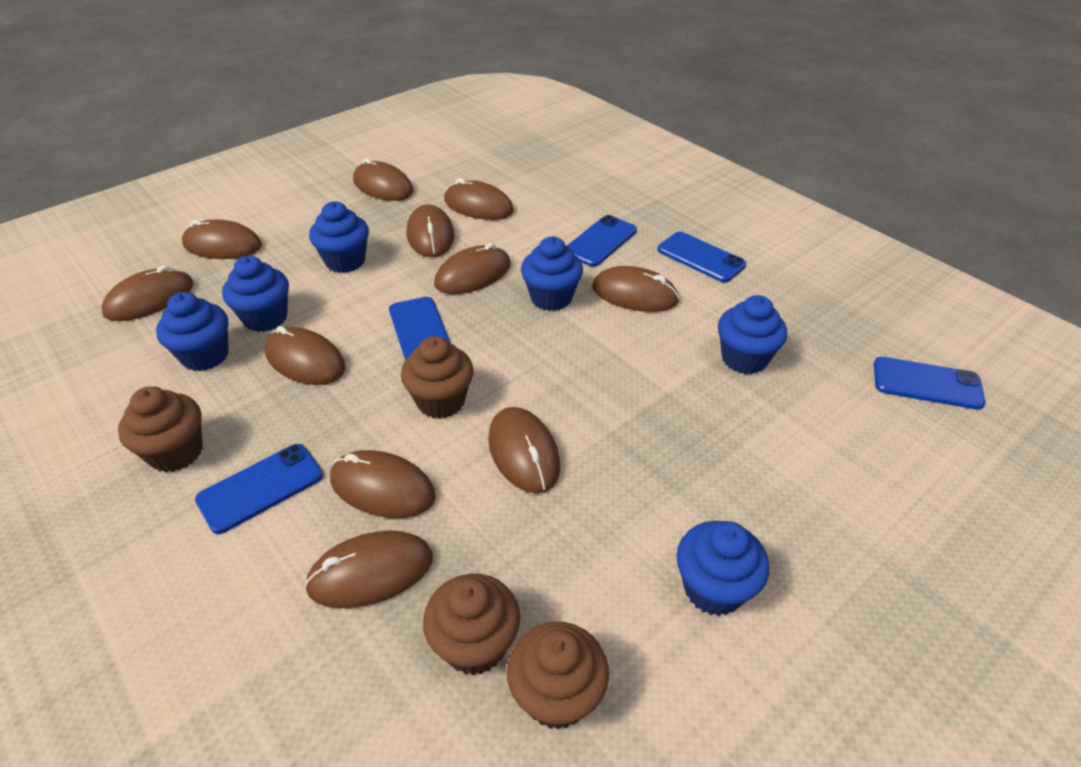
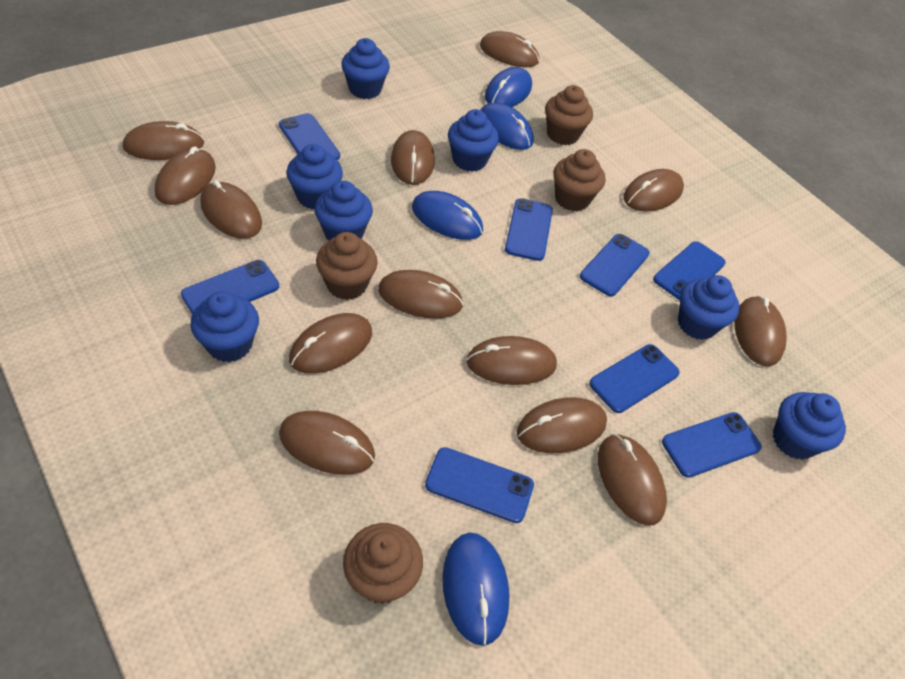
blue cupcake: 6 -> 7
blue mouse: 0 -> 4
blue phone: 5 -> 8
brown mouse: 11 -> 13

